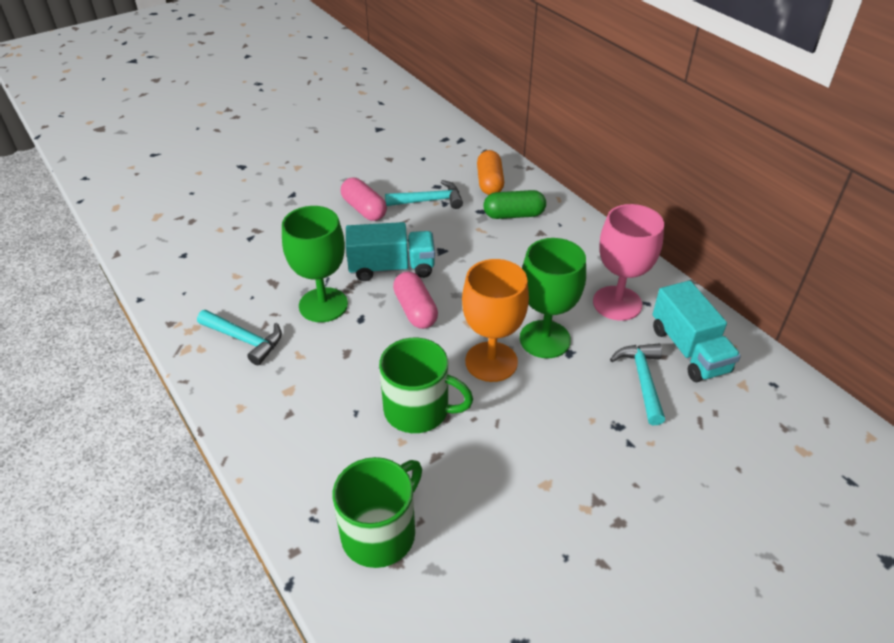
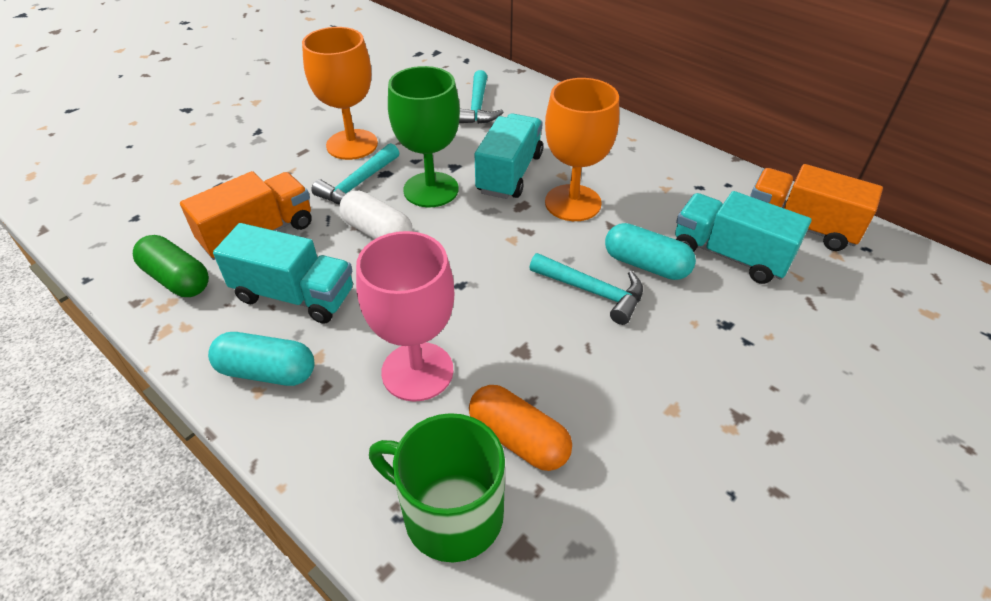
green goblet: 2 -> 1
green mug: 2 -> 1
orange goblet: 1 -> 2
orange truck: 0 -> 2
pink capsule: 2 -> 0
turquoise capsule: 0 -> 2
turquoise truck: 2 -> 3
white capsule: 0 -> 1

